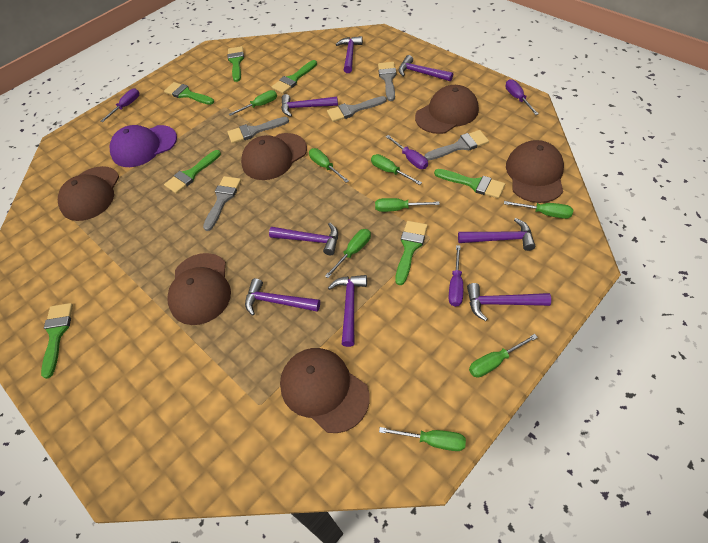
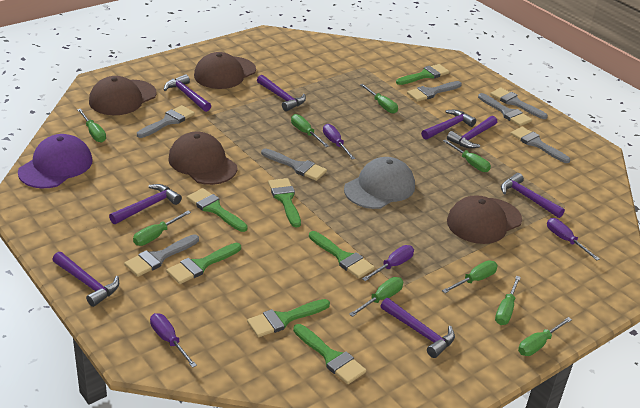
brown cap: 6 -> 4
green screwdriver: 8 -> 9
grey brush: 5 -> 7
grey cap: 0 -> 1

